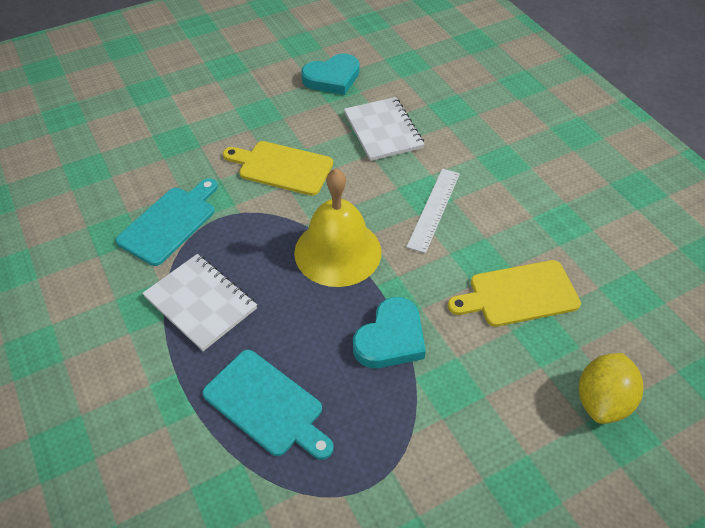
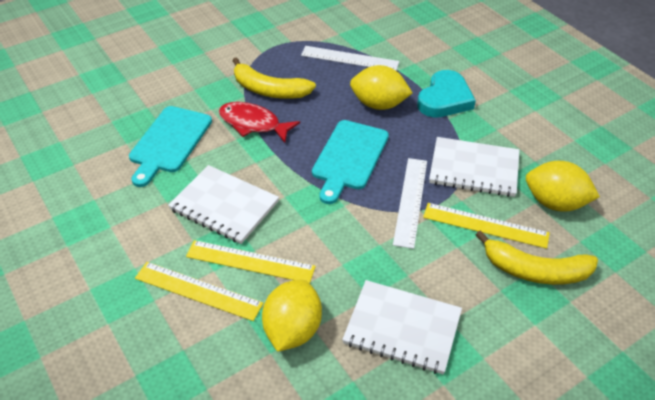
red fish: 0 -> 1
turquoise heart: 2 -> 1
white notebook: 2 -> 3
white ruler: 1 -> 2
yellow banana: 0 -> 2
yellow bell: 1 -> 0
yellow cutting board: 2 -> 0
yellow lemon: 1 -> 3
yellow ruler: 0 -> 3

